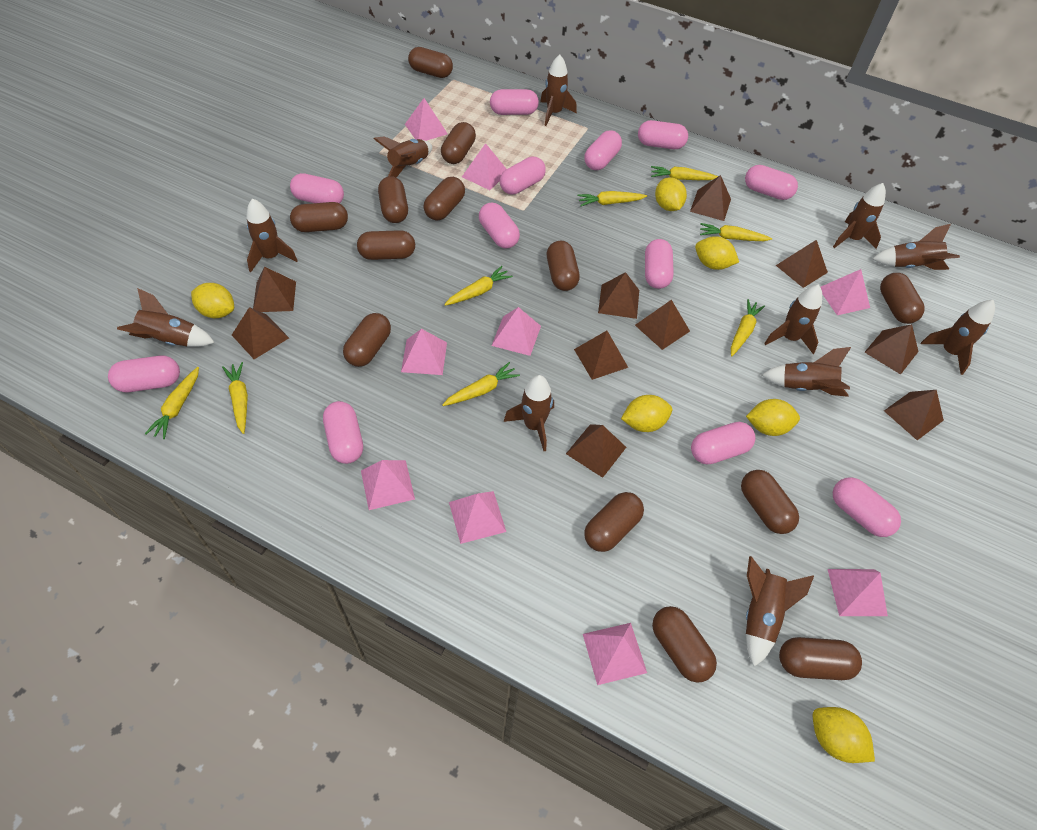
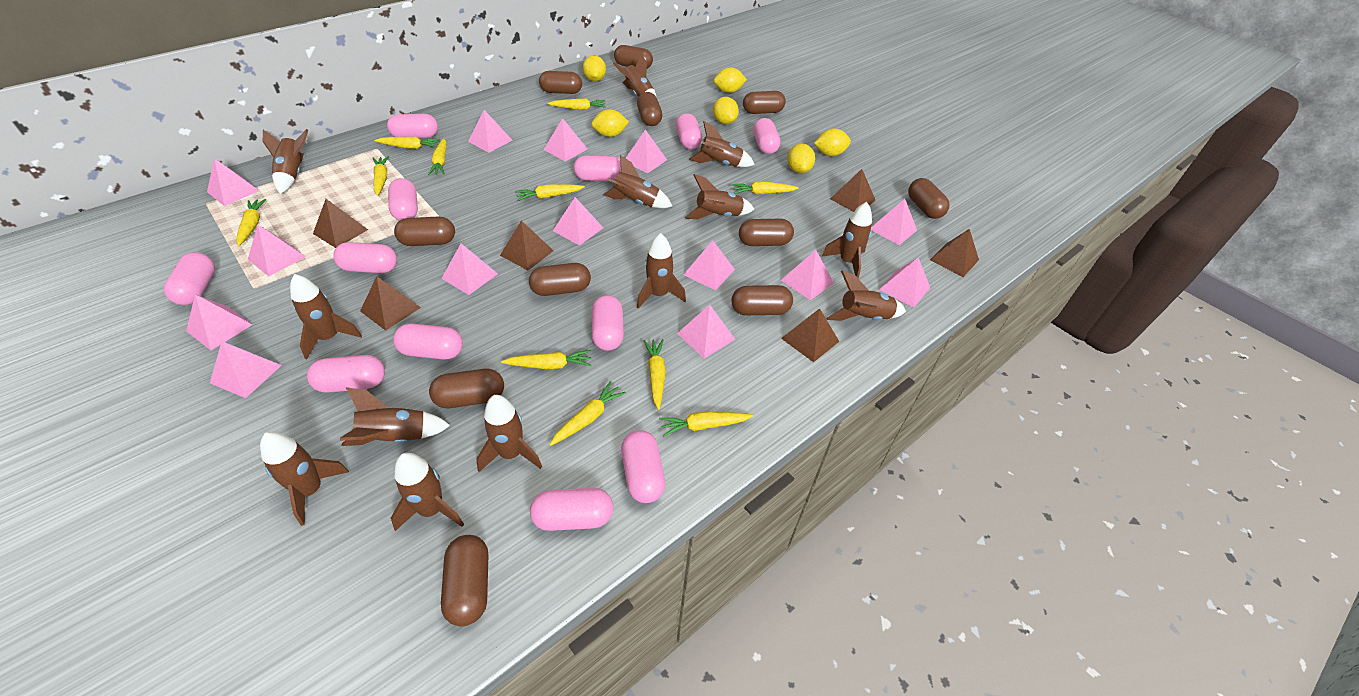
brown capsule: 13 -> 11
brown pyramid: 10 -> 6
brown rocket: 11 -> 13
pink pyramid: 9 -> 14
yellow carrot: 8 -> 11

